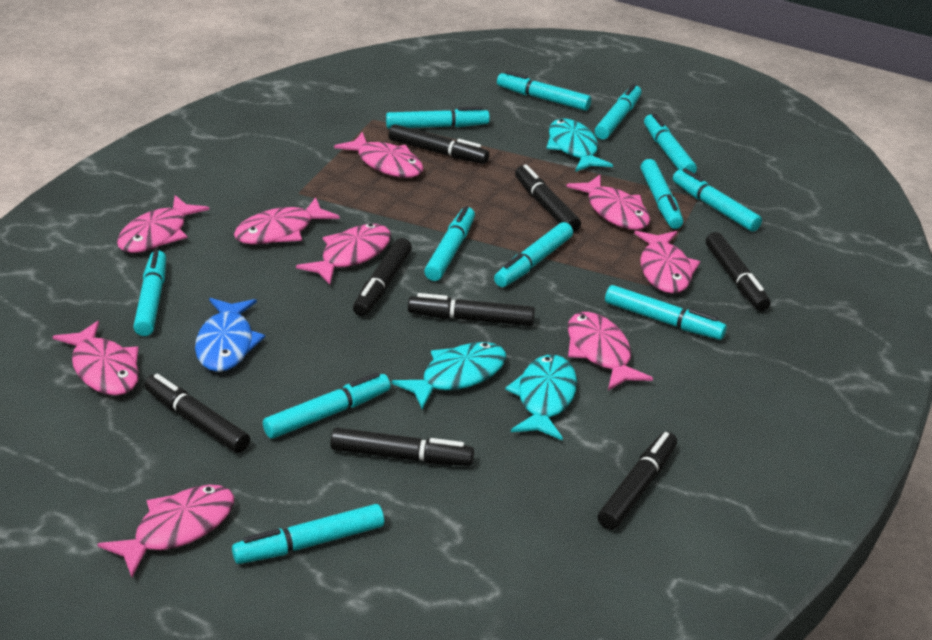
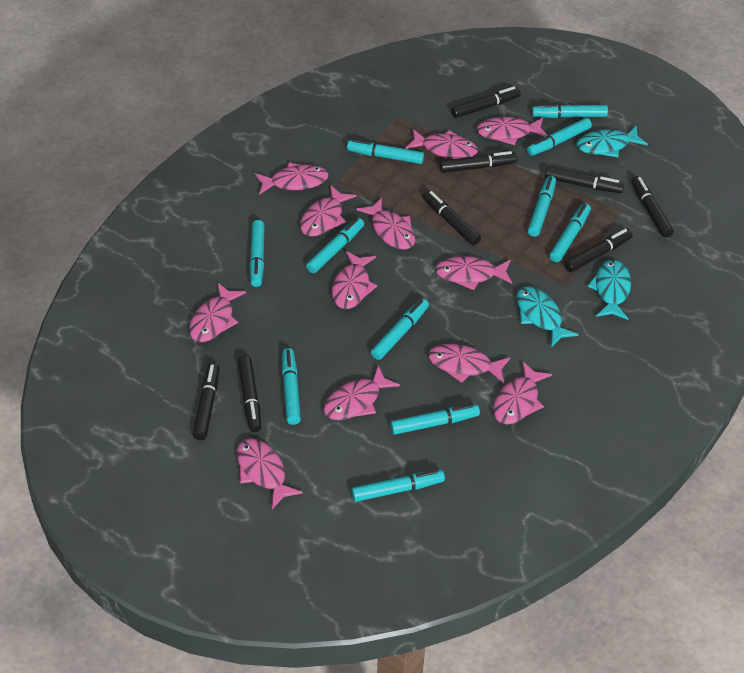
blue fish: 1 -> 0
pink fish: 9 -> 12
turquoise marker: 12 -> 11

